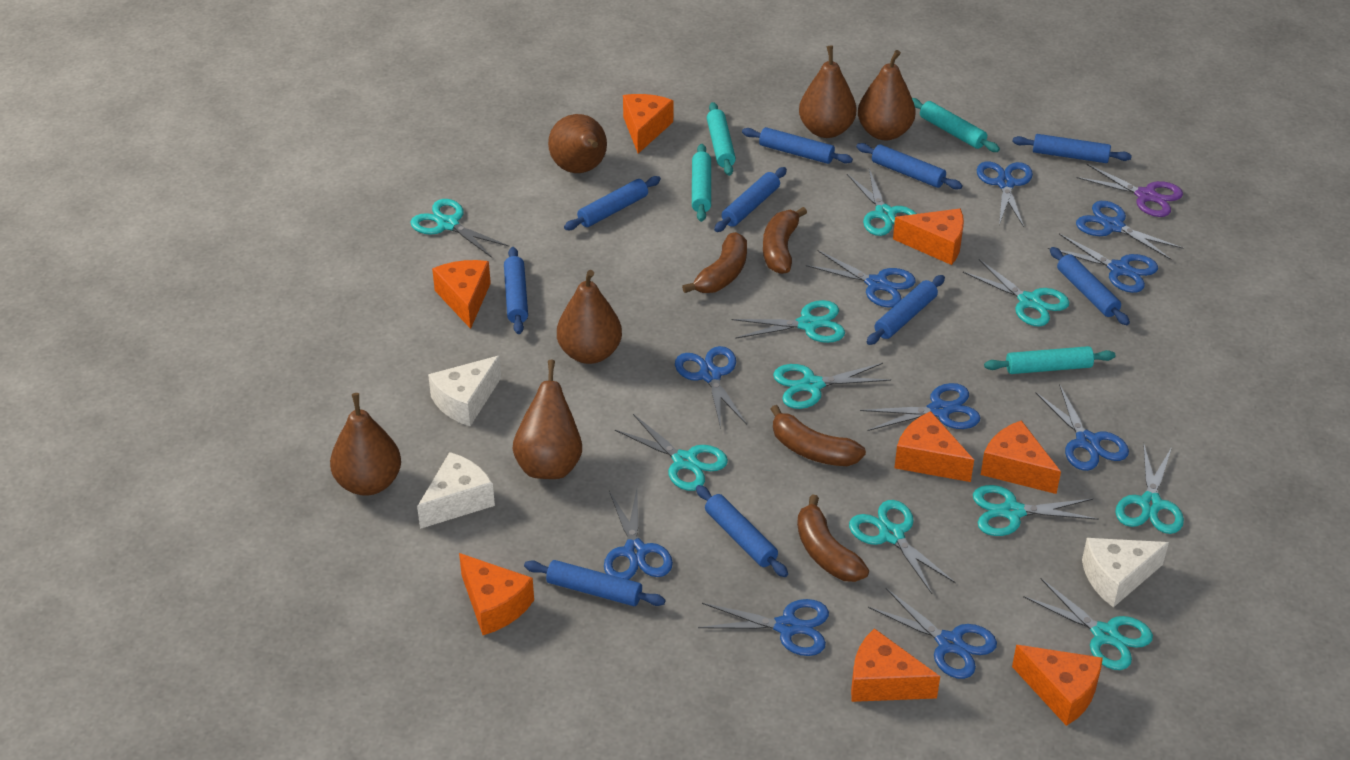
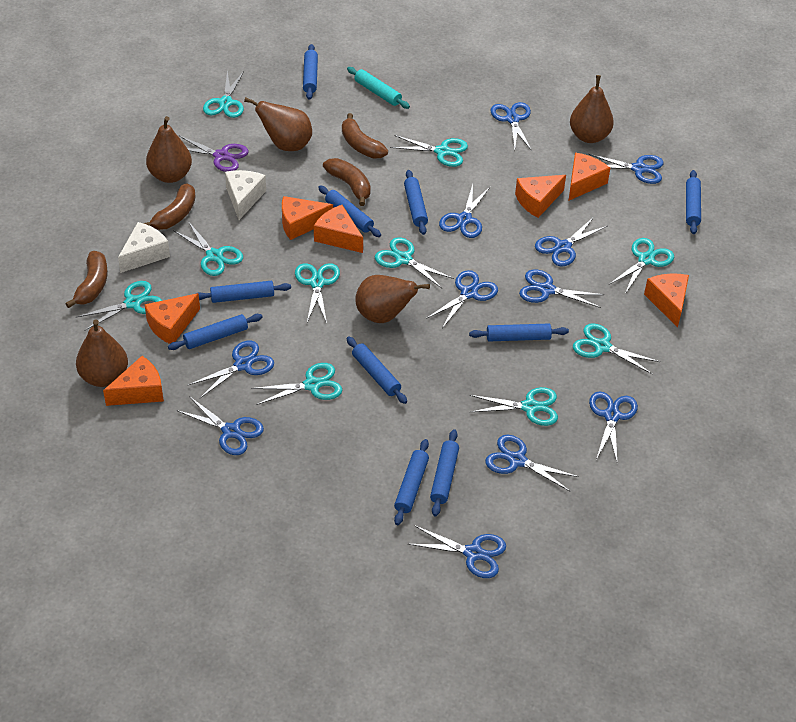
blue scissors: 10 -> 11
brown pear: 6 -> 5
orange cheese: 8 -> 7
turquoise rolling pin: 4 -> 1
white cheese: 3 -> 2

